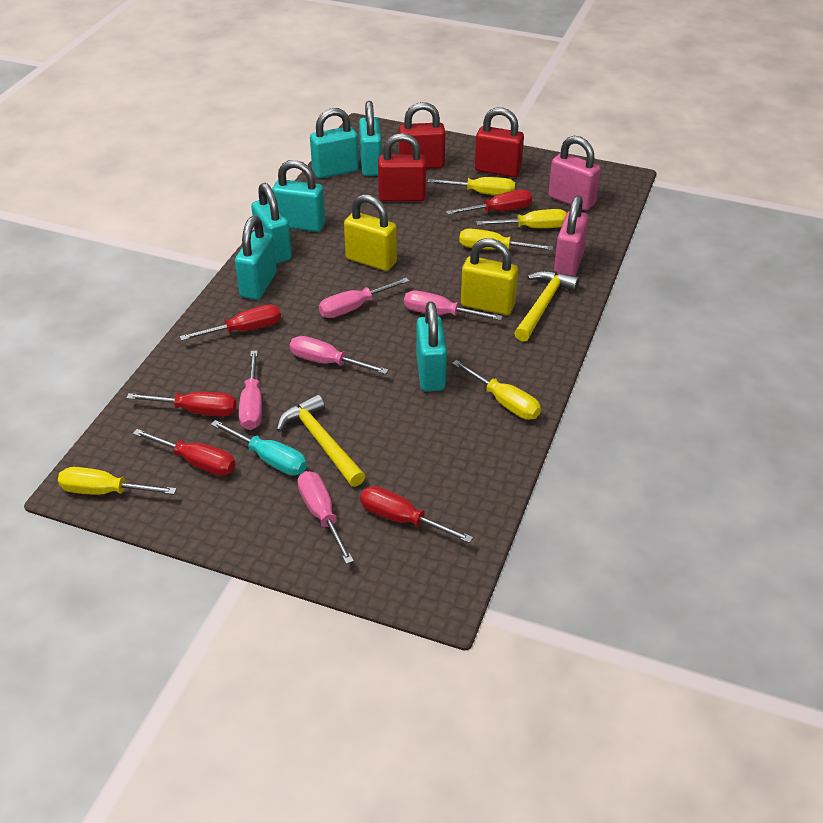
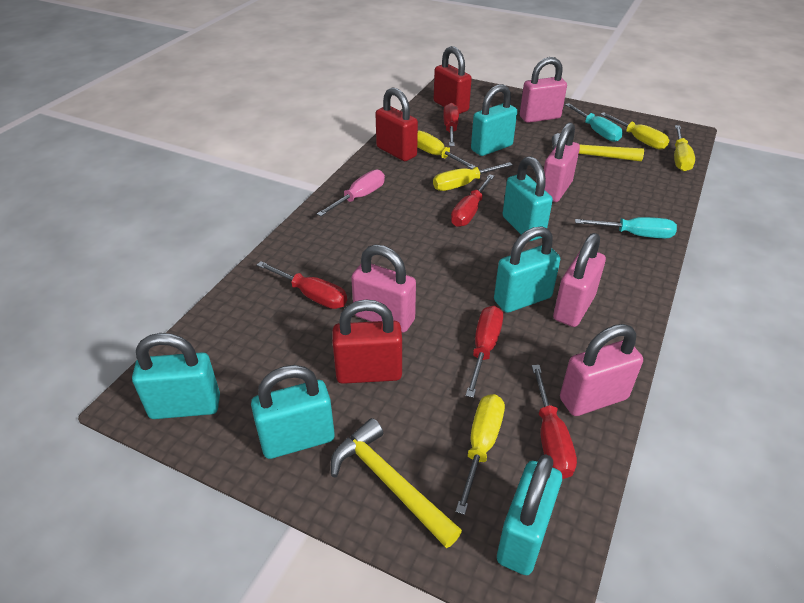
pink padlock: 2 -> 5
pink screwdriver: 5 -> 1
turquoise screwdriver: 1 -> 2
yellow padlock: 2 -> 0

